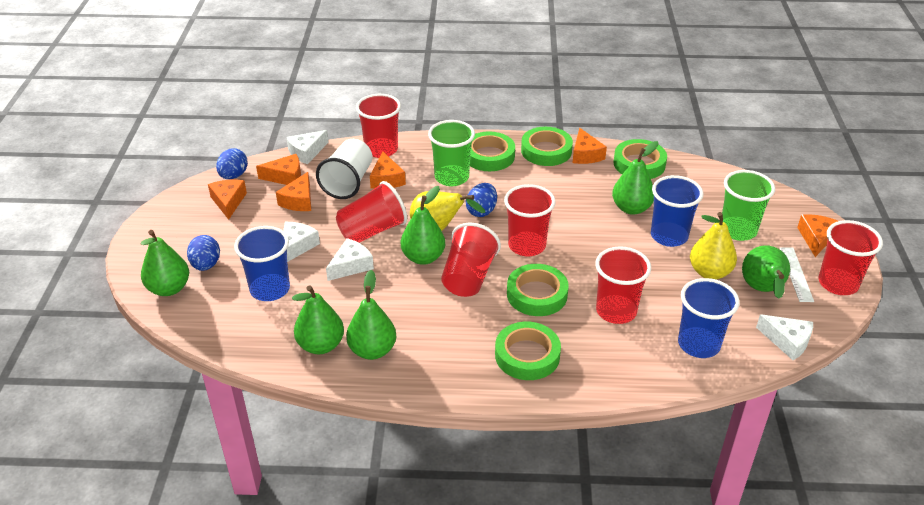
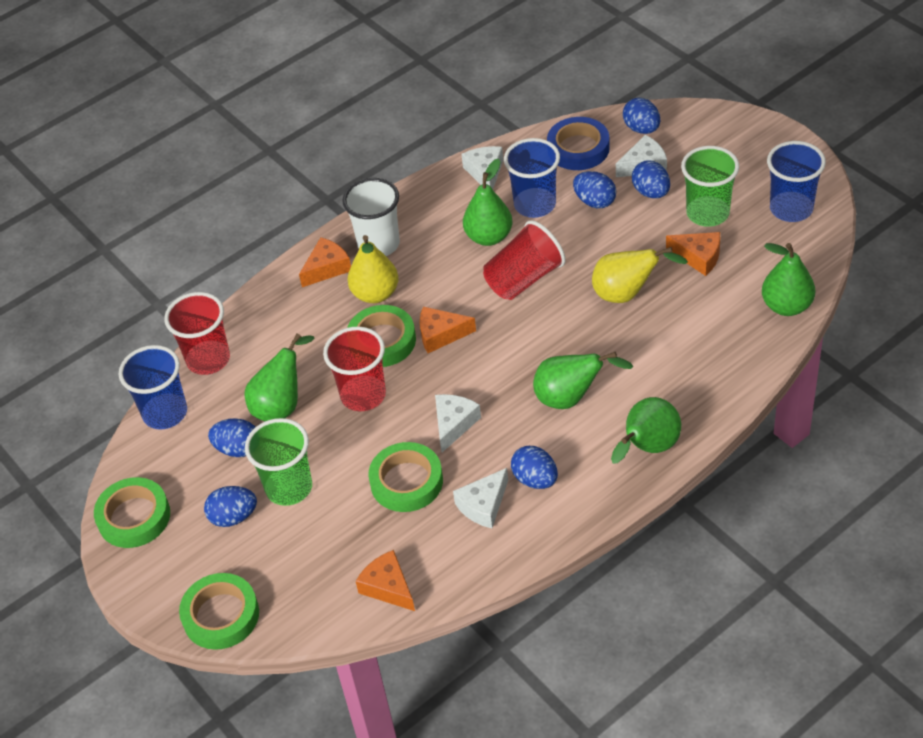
blue egg: 3 -> 6
blue tape: 0 -> 1
green pear: 6 -> 5
green tape: 5 -> 4
orange cheese: 6 -> 4
red cup: 6 -> 3
white ruler: 1 -> 0

